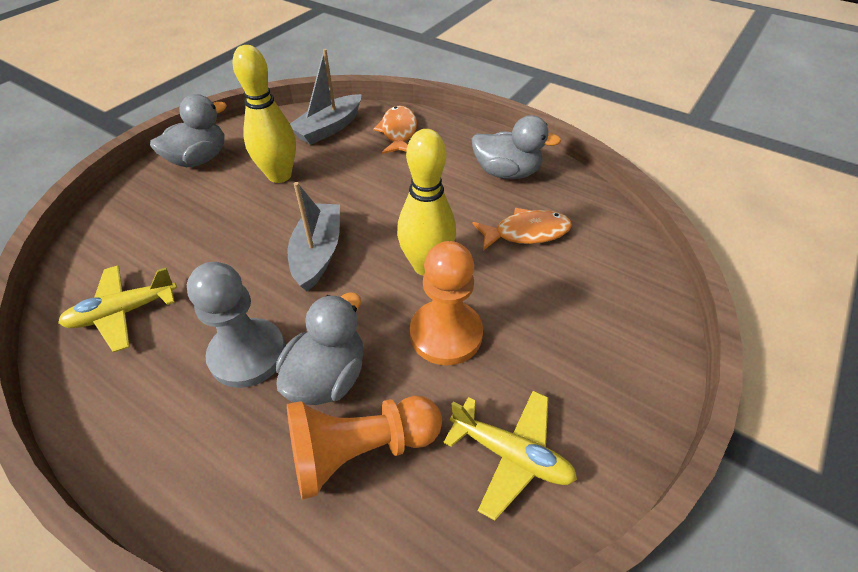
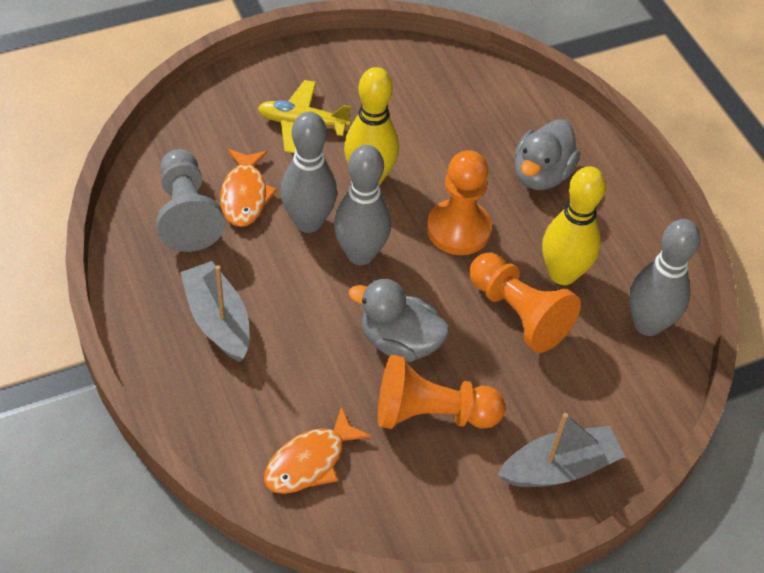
grey bowling pin: 0 -> 3
grey duck: 3 -> 2
orange pawn: 2 -> 3
yellow plane: 2 -> 1

